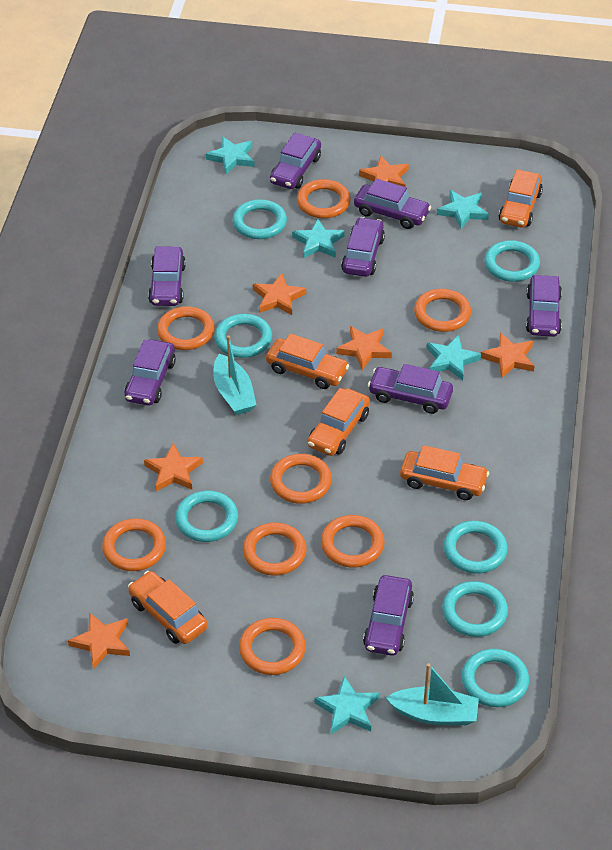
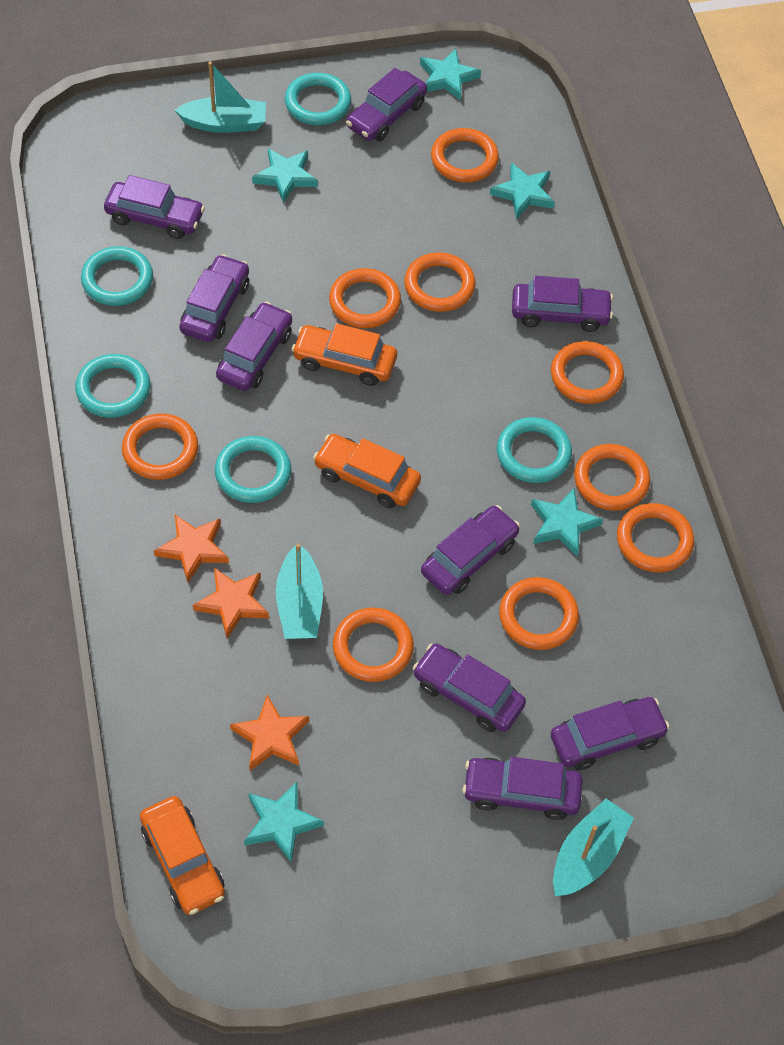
orange car: 5 -> 3
orange ring: 8 -> 9
orange star: 6 -> 3
purple car: 8 -> 9
turquoise boat: 2 -> 3
turquoise ring: 7 -> 5

